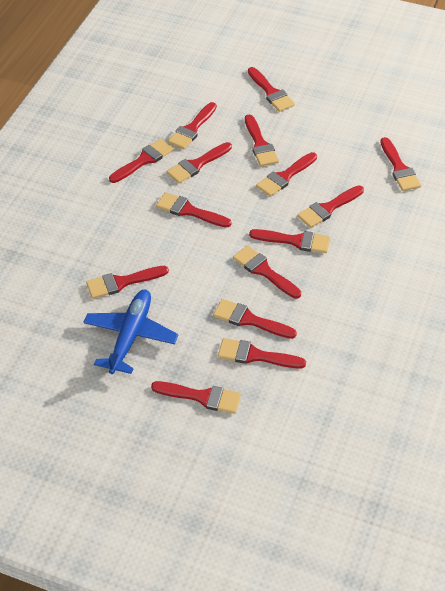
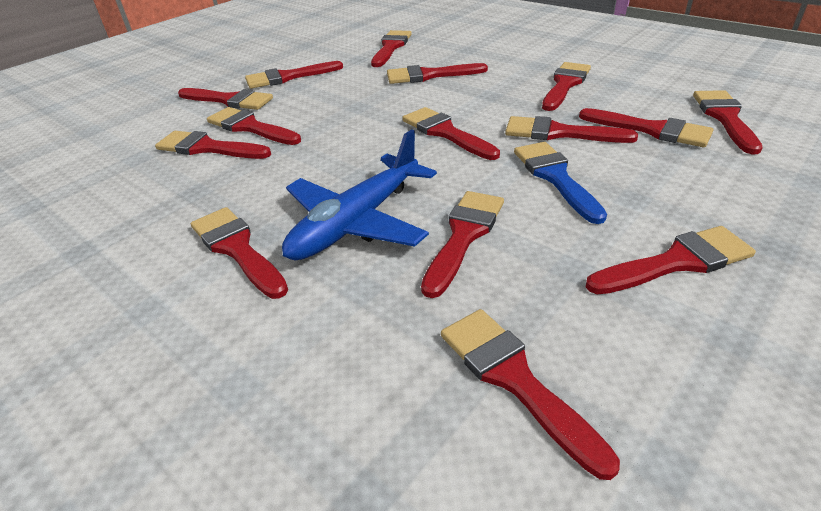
blue brush: 0 -> 1

